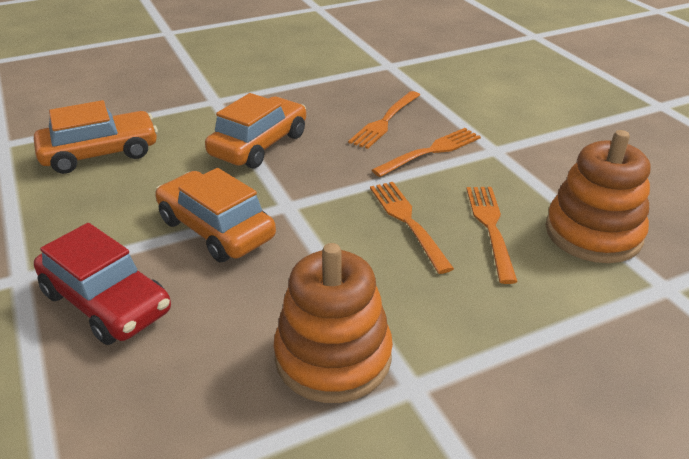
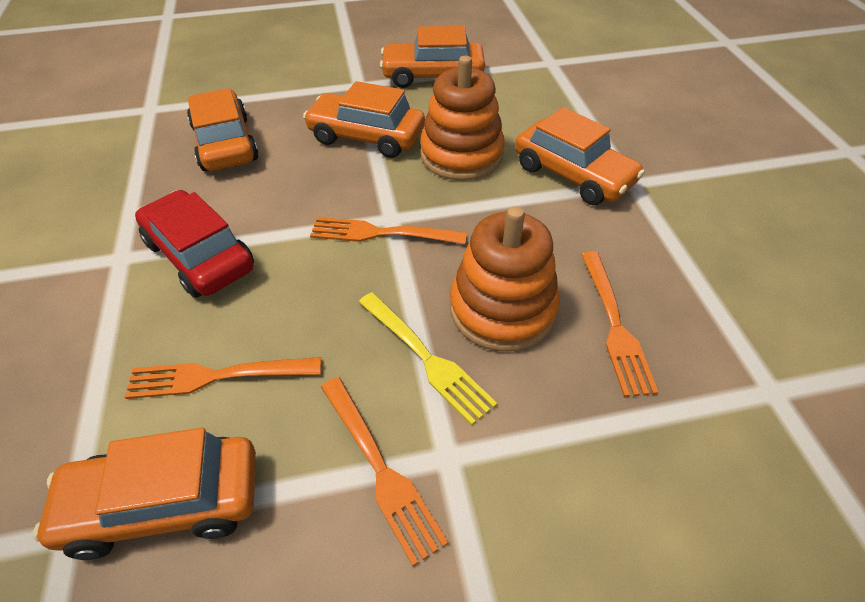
orange car: 3 -> 5
yellow fork: 0 -> 1

